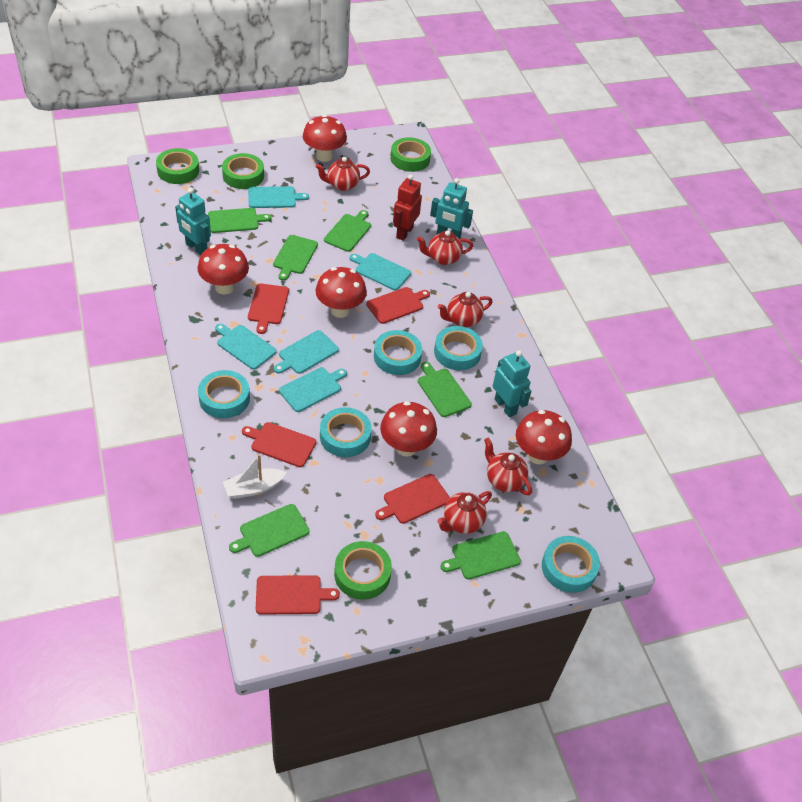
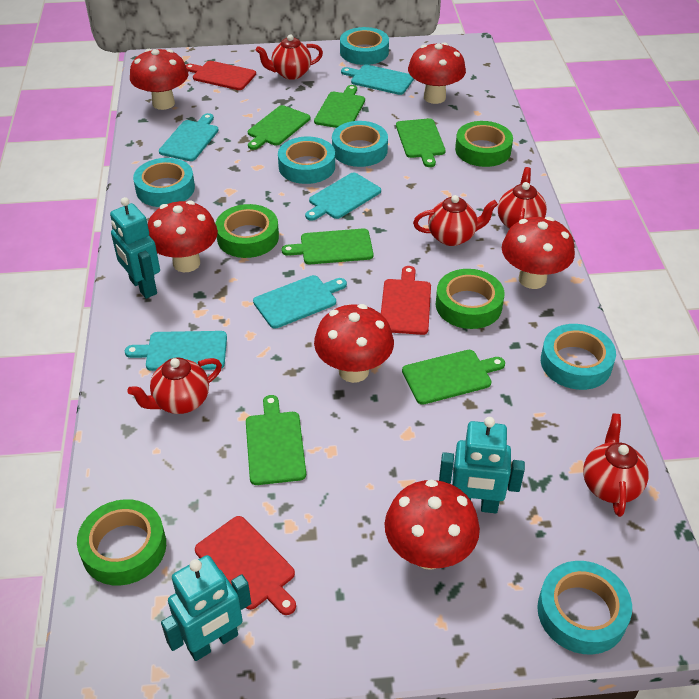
red cutting board: 5 -> 3
red mushroom: 5 -> 6
red robot: 1 -> 0
turquoise tape: 5 -> 6
white boat: 1 -> 0

